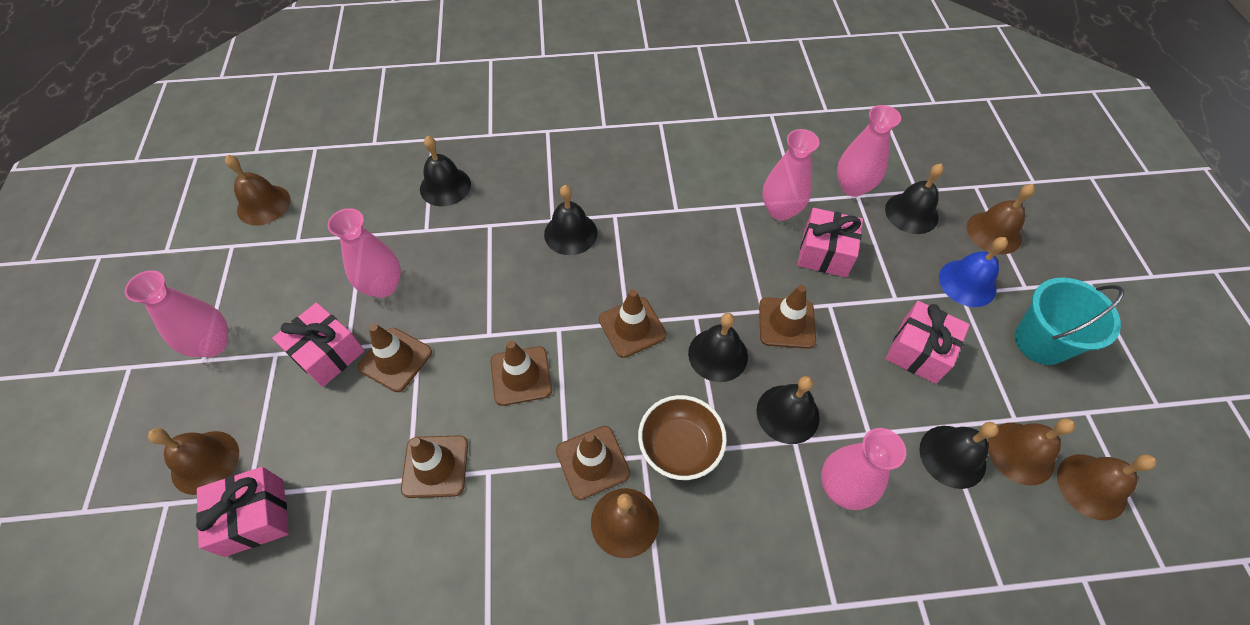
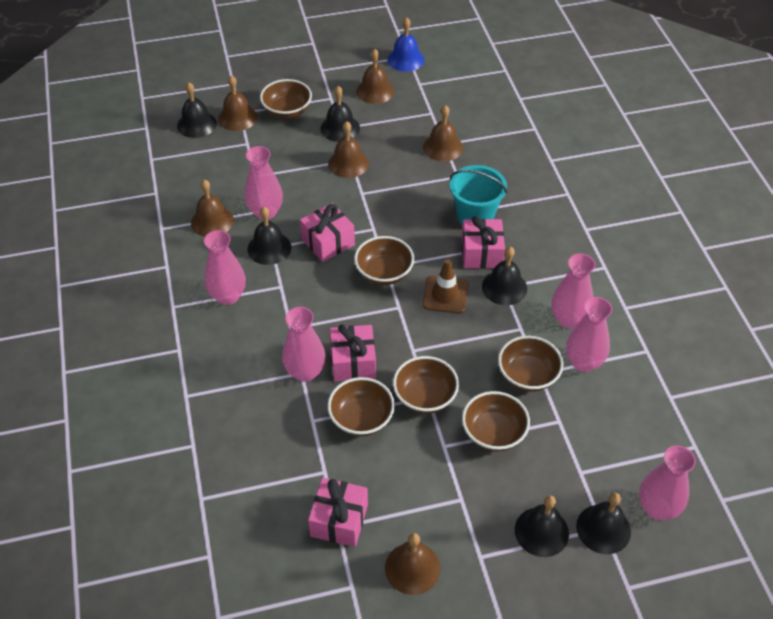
brown bowl: 1 -> 6
brown traffic cone: 6 -> 1
pink vase: 5 -> 6

